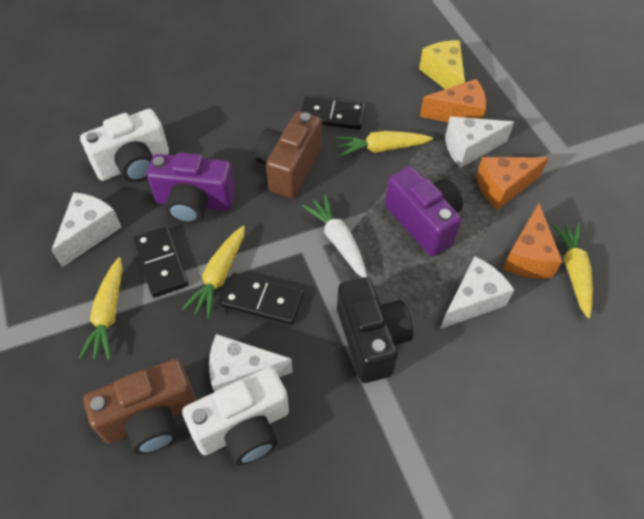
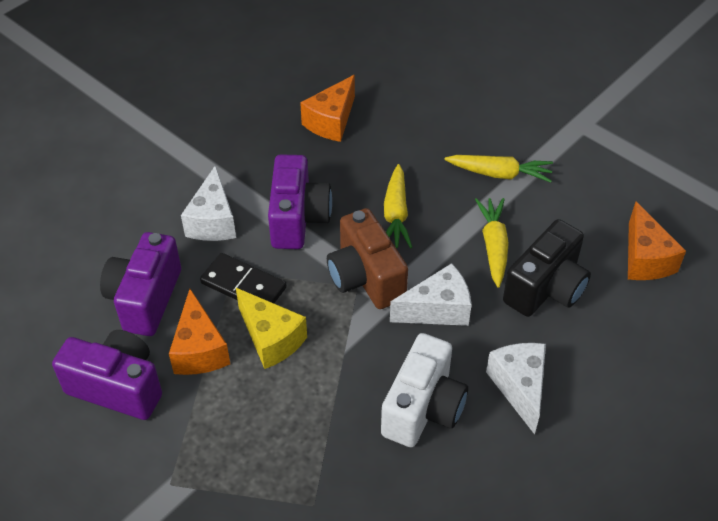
black domino: 3 -> 1
brown camera: 2 -> 1
purple camera: 2 -> 3
white camera: 2 -> 1
white carrot: 1 -> 0
white cheese: 4 -> 3
yellow carrot: 4 -> 3

